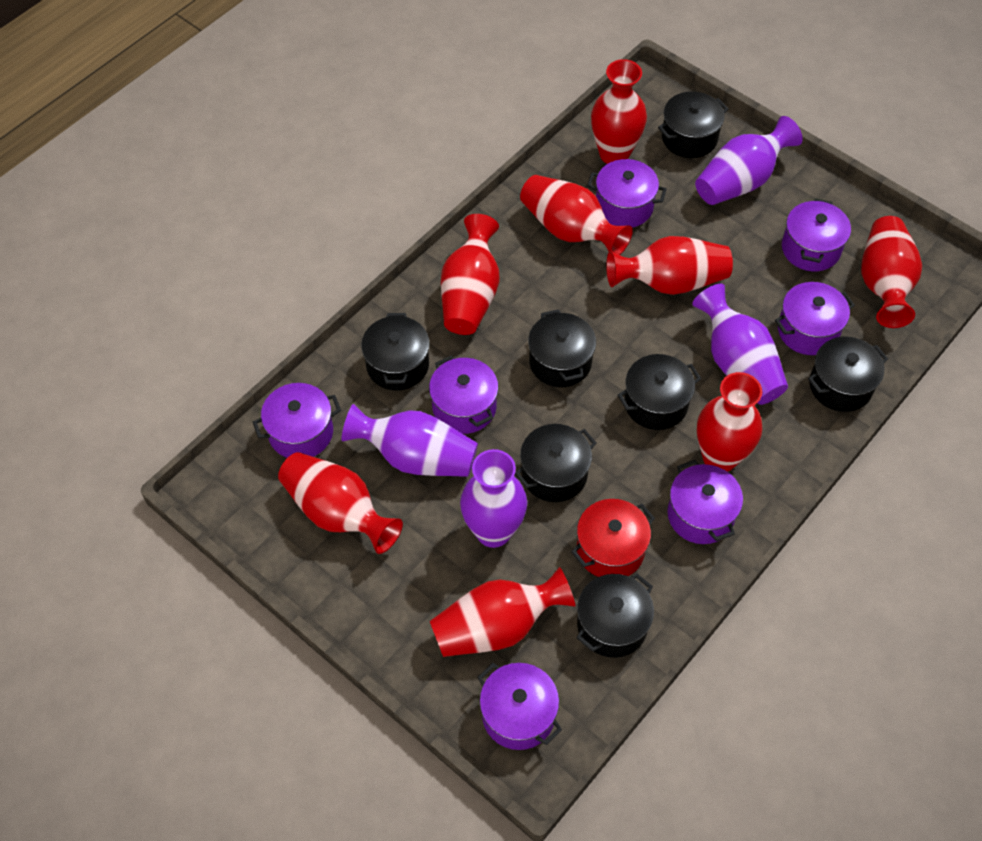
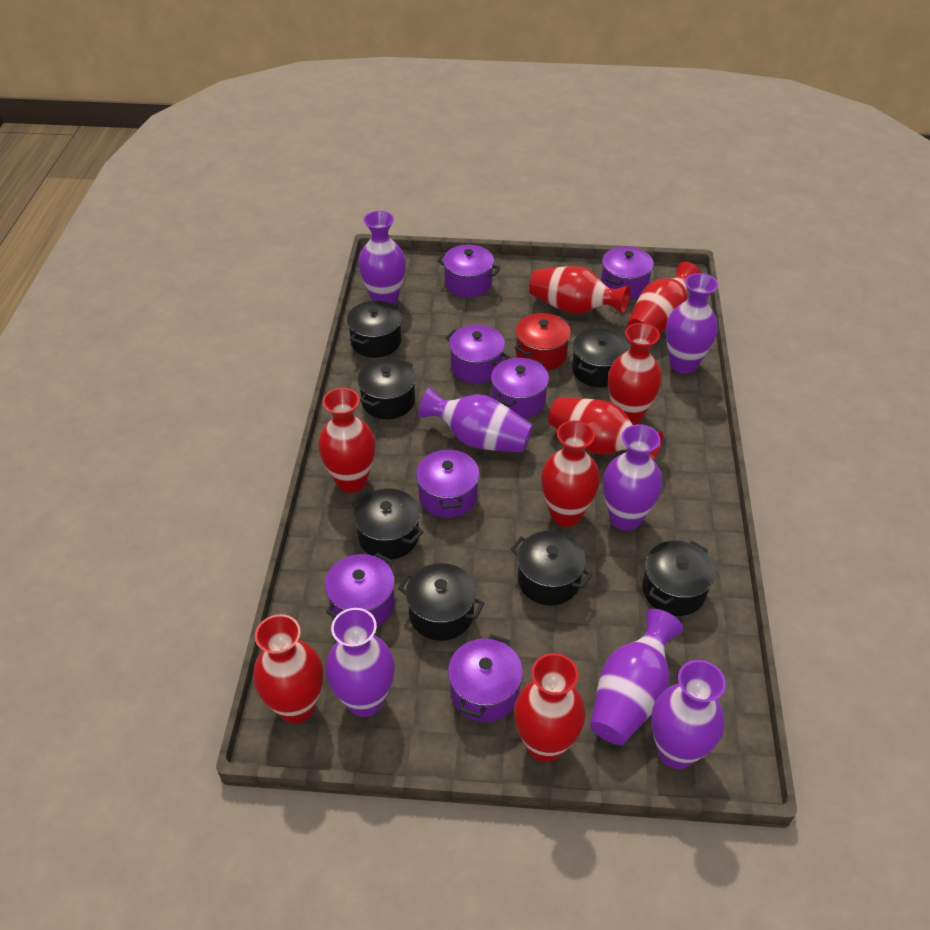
purple vase: 4 -> 7

